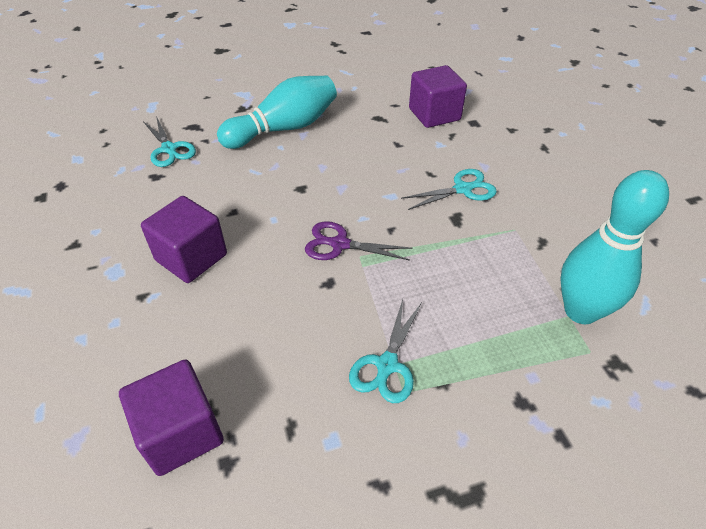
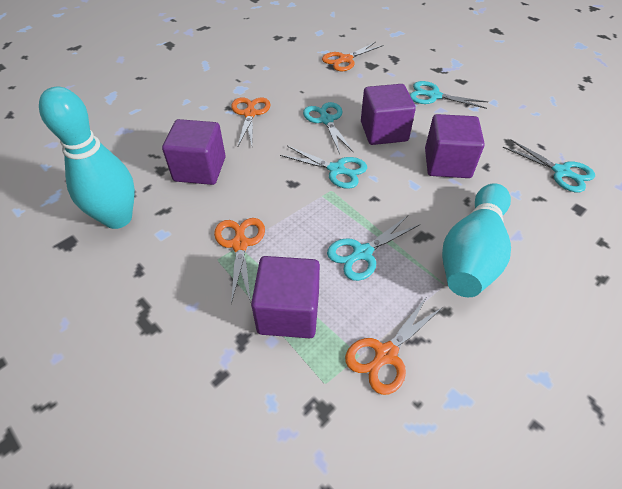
orange scissors: 0 -> 4
purple cube: 3 -> 4
purple scissors: 1 -> 0
turquoise scissors: 3 -> 5

